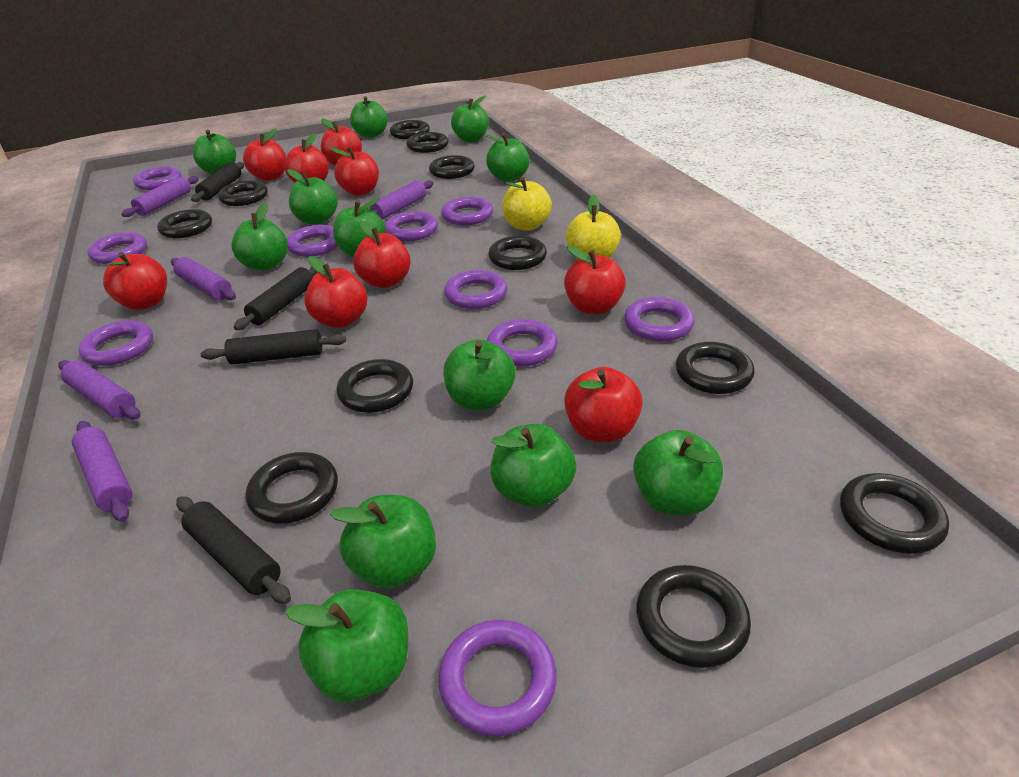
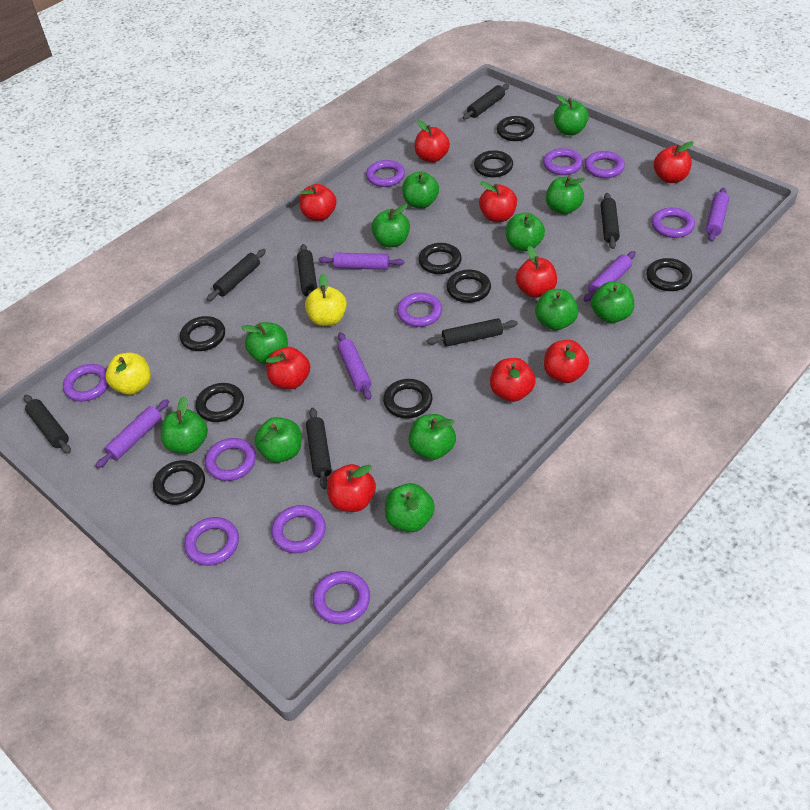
black ring: 11 -> 9
black rolling pin: 4 -> 7

